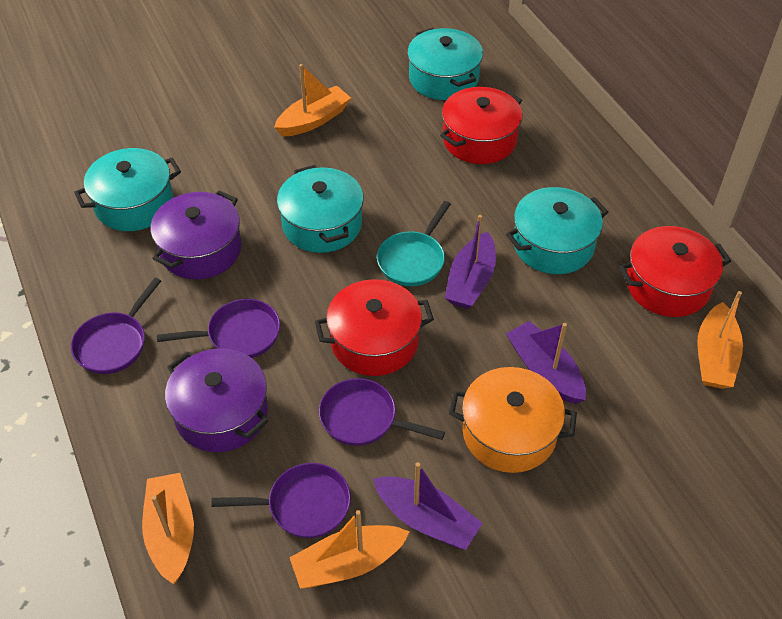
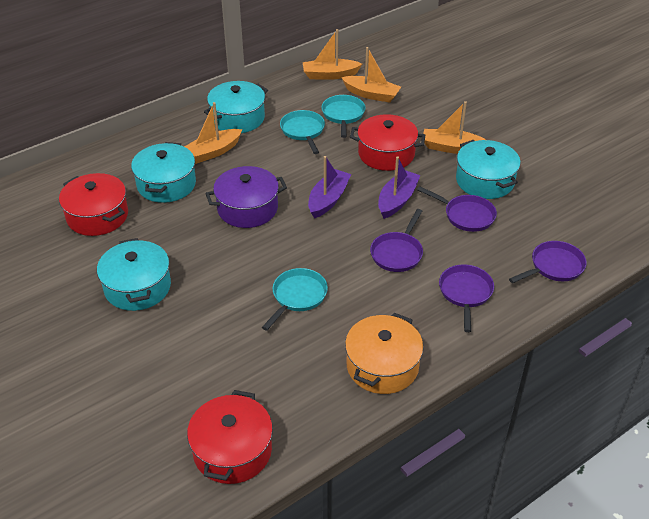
purple boat: 3 -> 2
purple pot: 2 -> 1
turquoise pan: 1 -> 3

